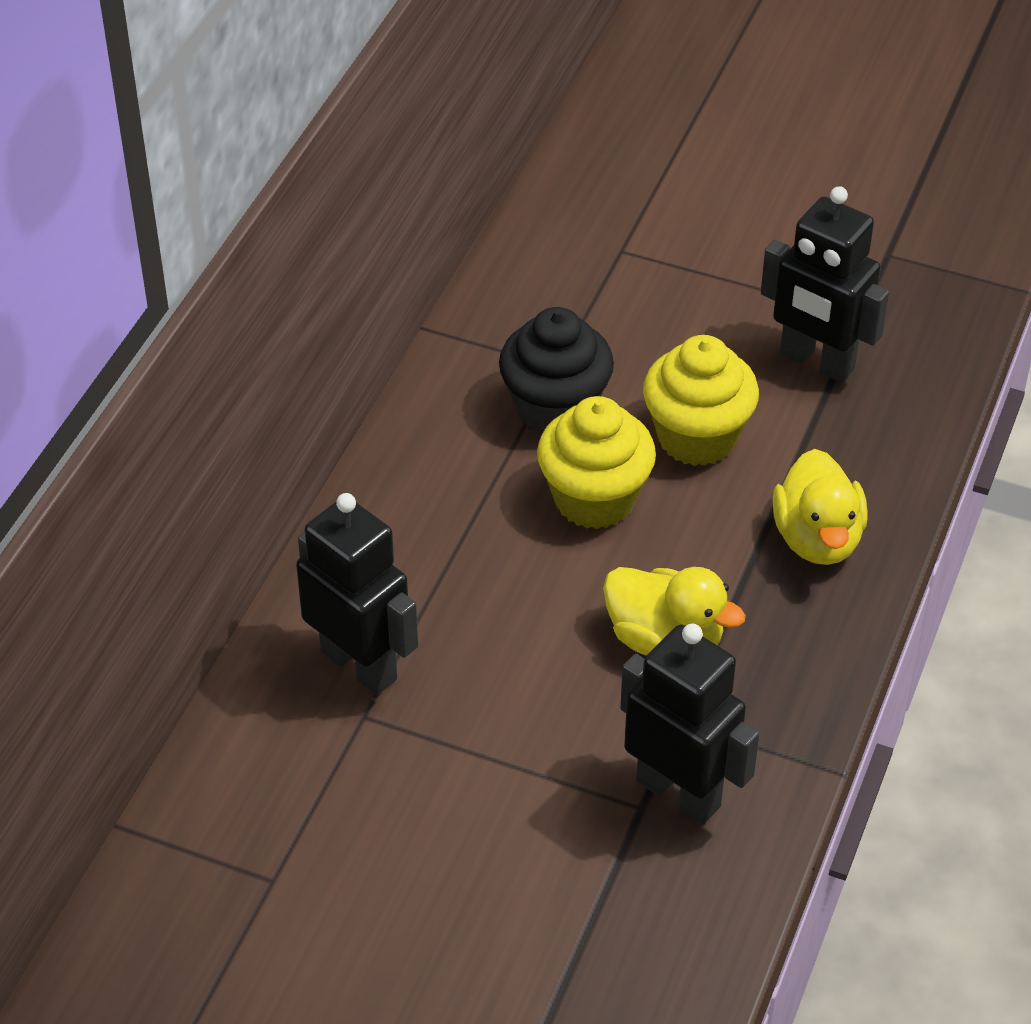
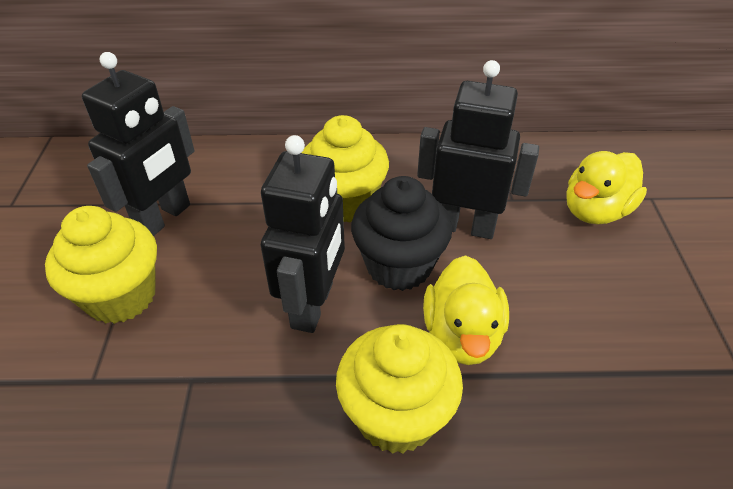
yellow cupcake: 2 -> 3

